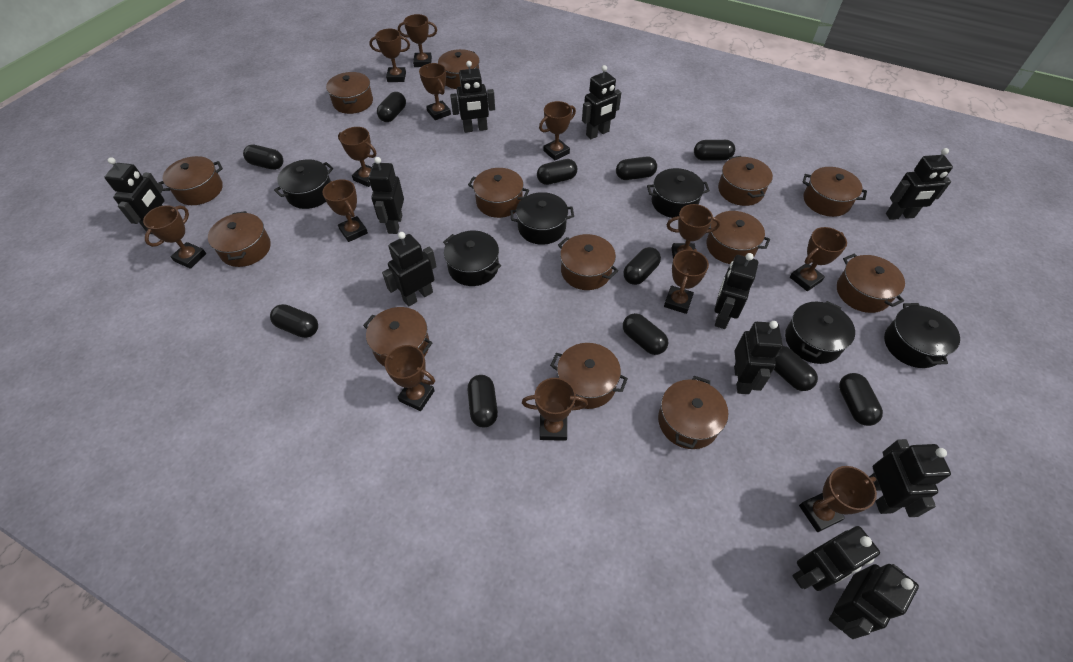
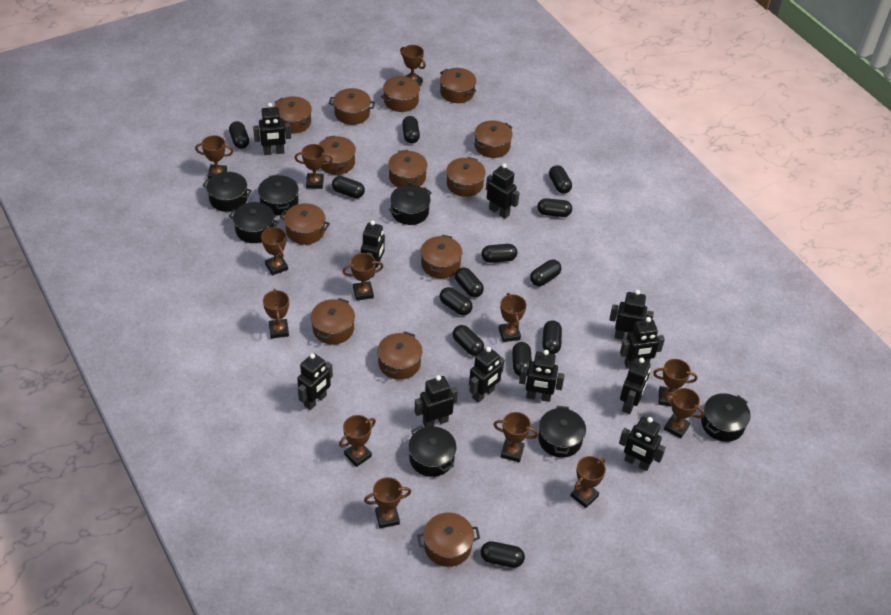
black capsule: 11 -> 13
black pot: 6 -> 7

